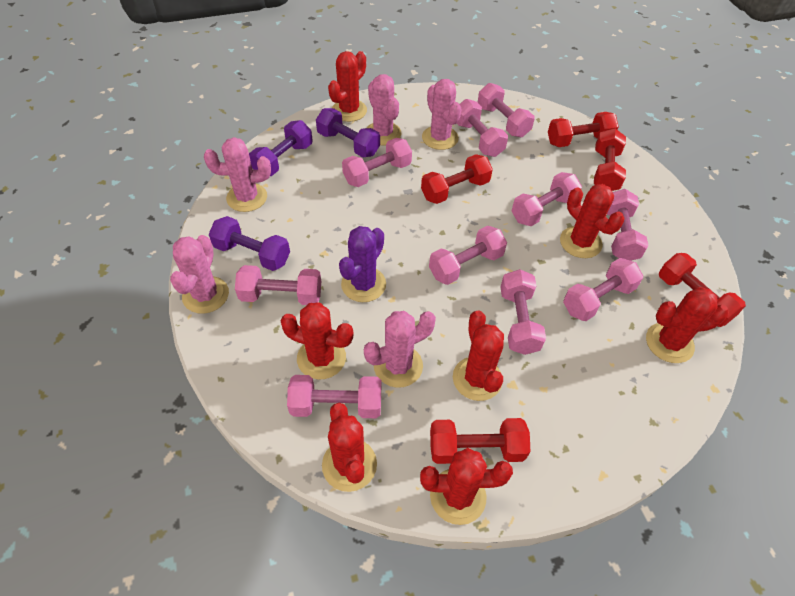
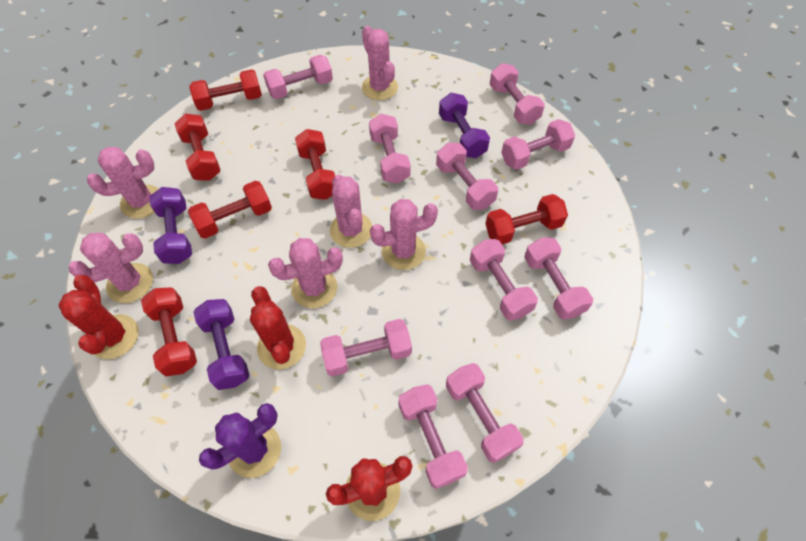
pink cactus: 5 -> 6
red cactus: 7 -> 3
red dumbbell: 5 -> 6

